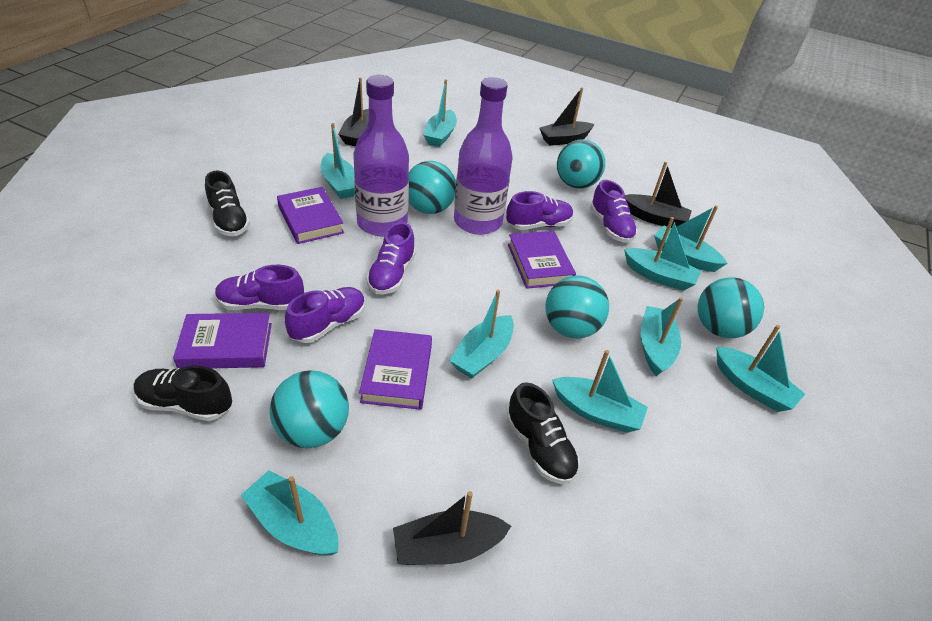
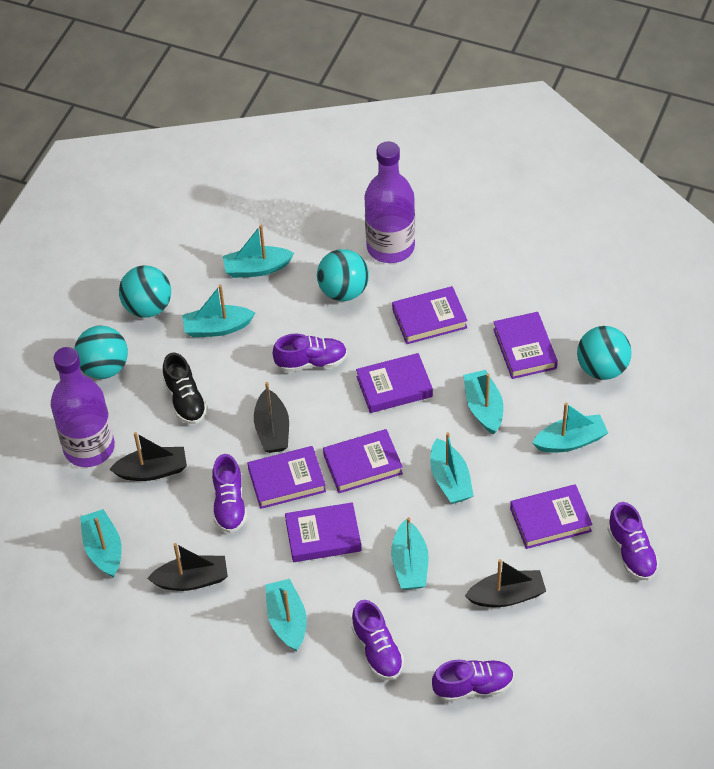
black shoe: 3 -> 1
purple book: 4 -> 7
turquoise ball: 5 -> 4
turquoise boat: 9 -> 8

